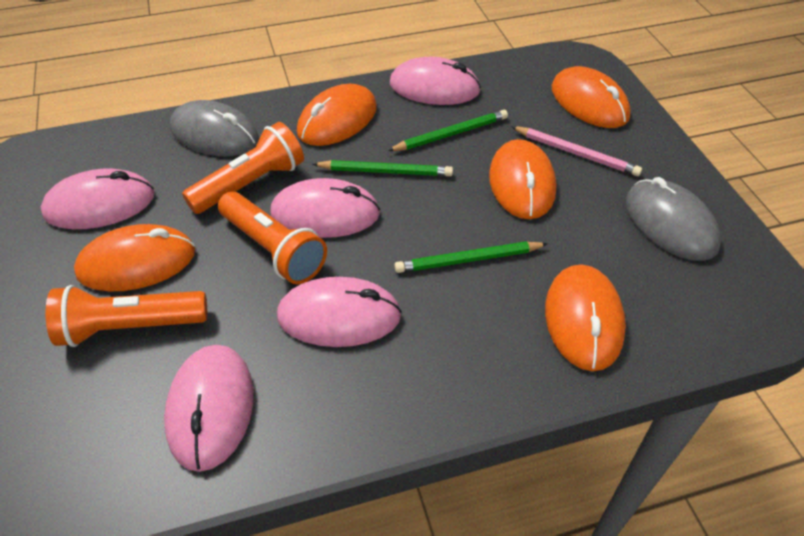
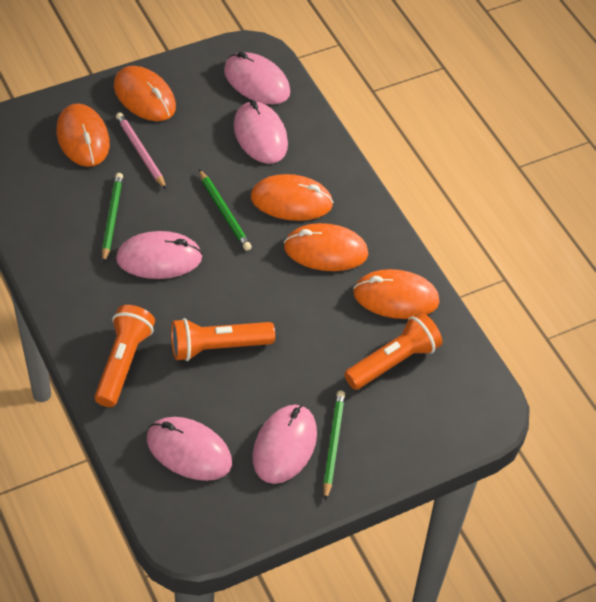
grey mouse: 2 -> 0

